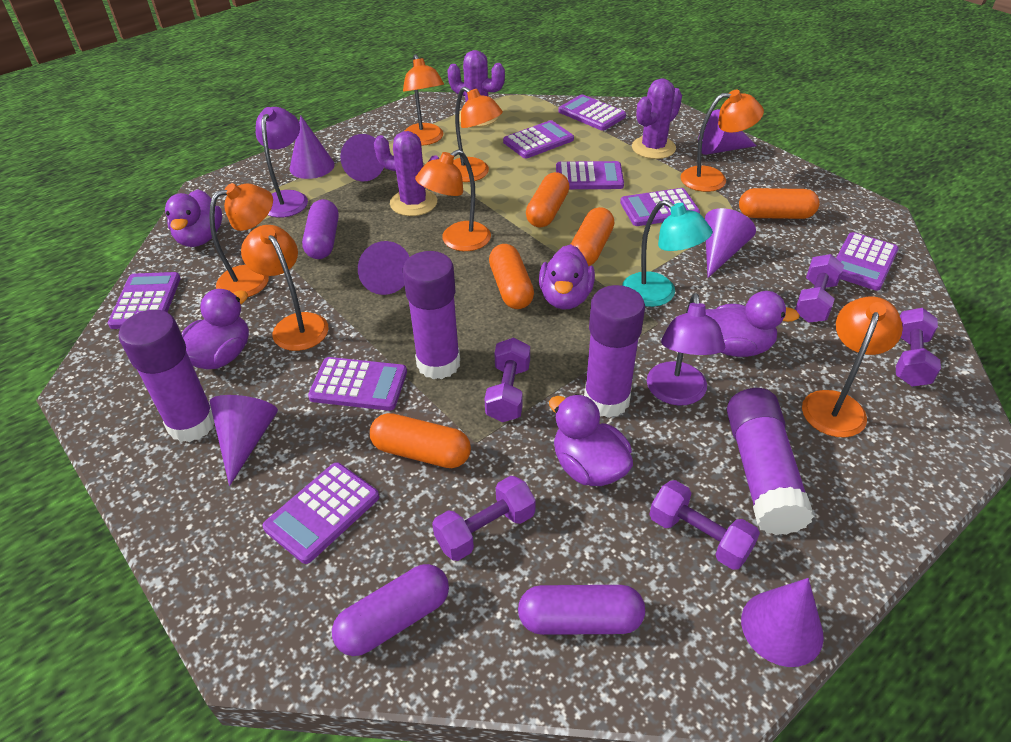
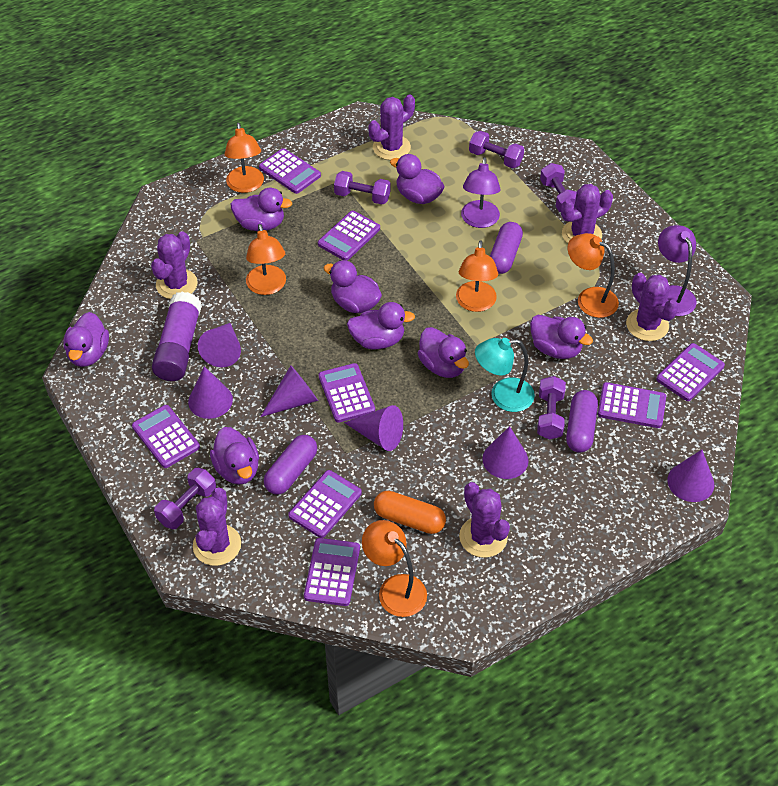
orange capsule: 5 -> 1
orange lamp: 7 -> 5
purple cactus: 3 -> 6
purple cone: 7 -> 6
purple duck: 5 -> 8
purple glue stick: 4 -> 1

